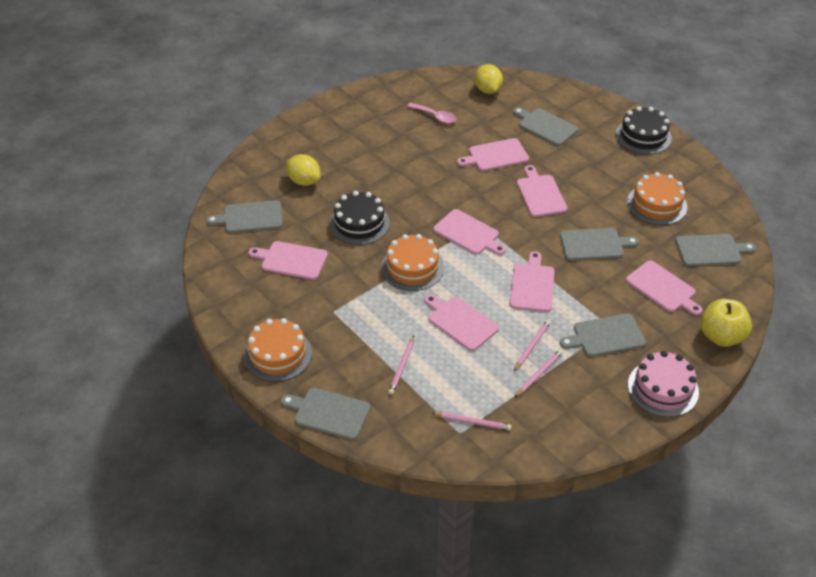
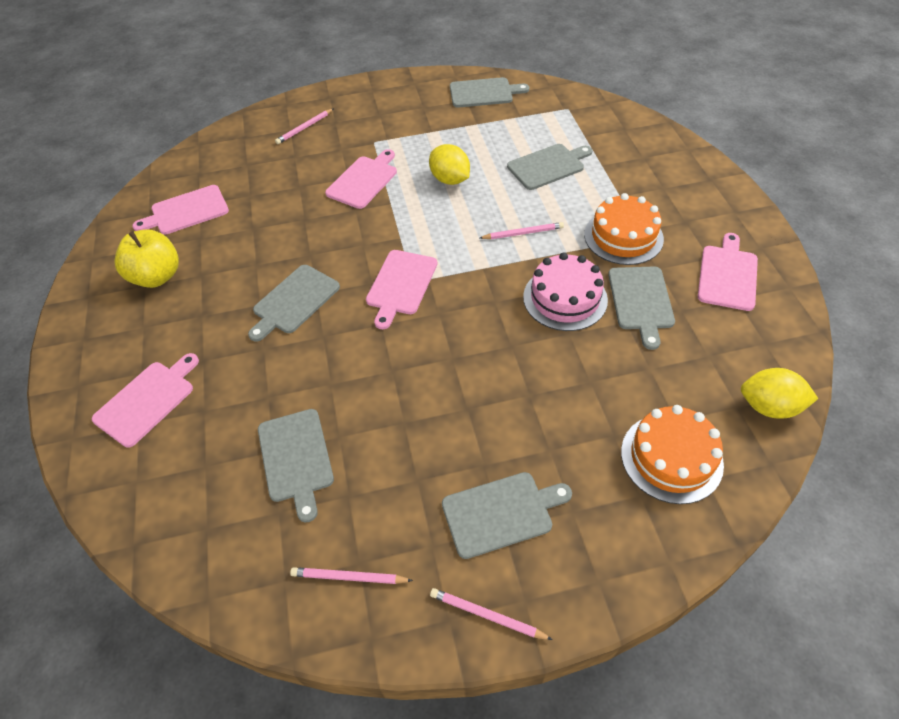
black cake: 2 -> 0
orange cake: 3 -> 2
pink cutting board: 7 -> 5
pink spoon: 1 -> 0

